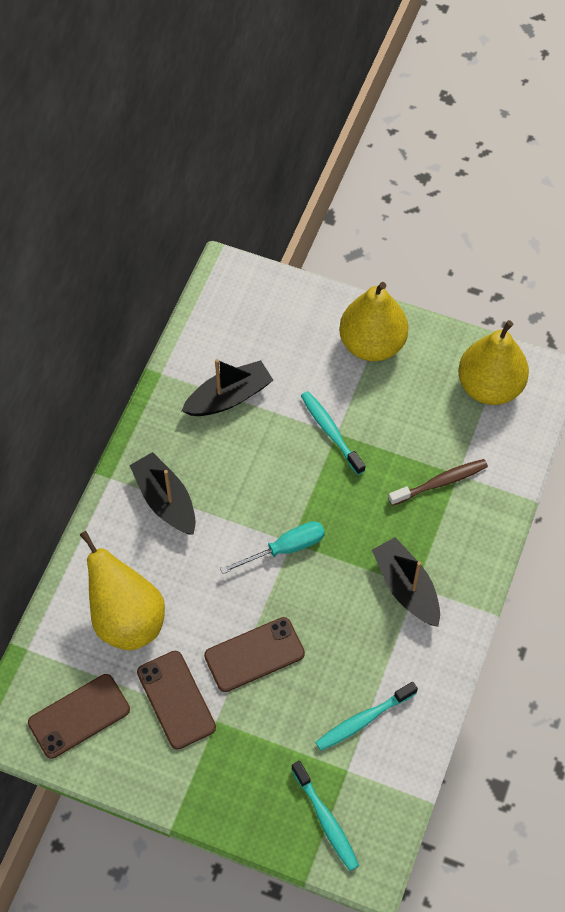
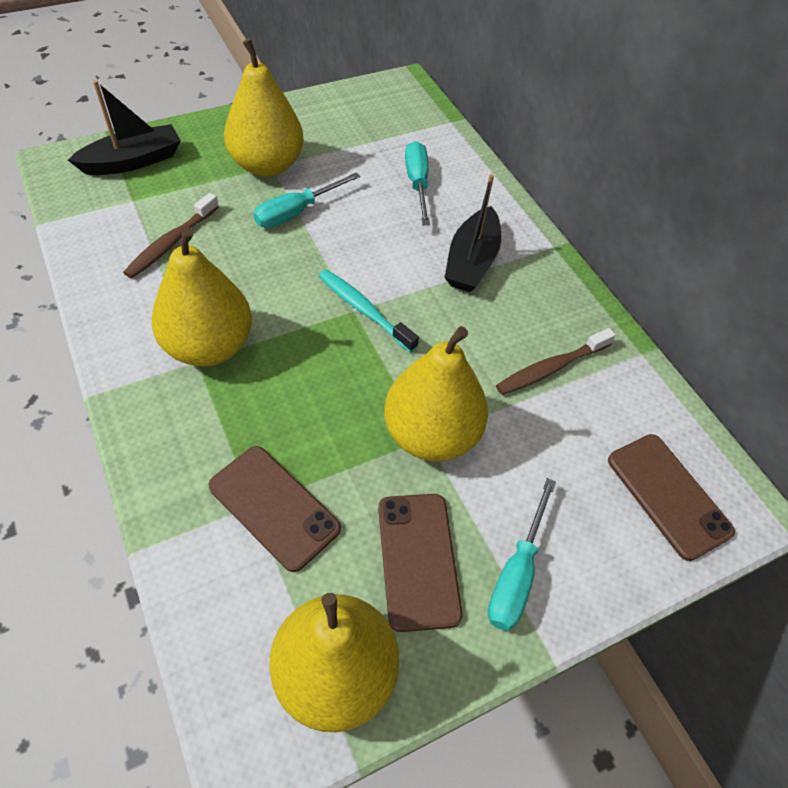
black boat: 3 -> 2
brown toothbrush: 1 -> 2
turquoise screwdriver: 1 -> 3
turquoise toothbrush: 3 -> 1
yellow pear: 3 -> 4

